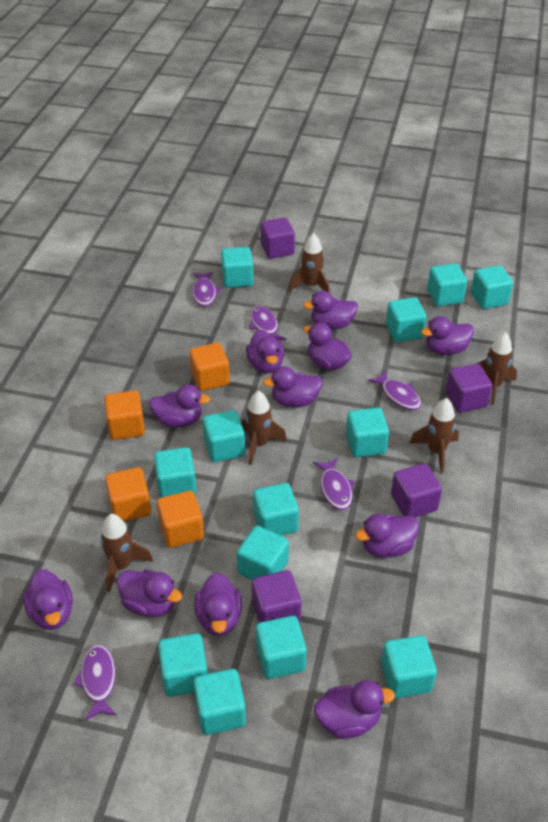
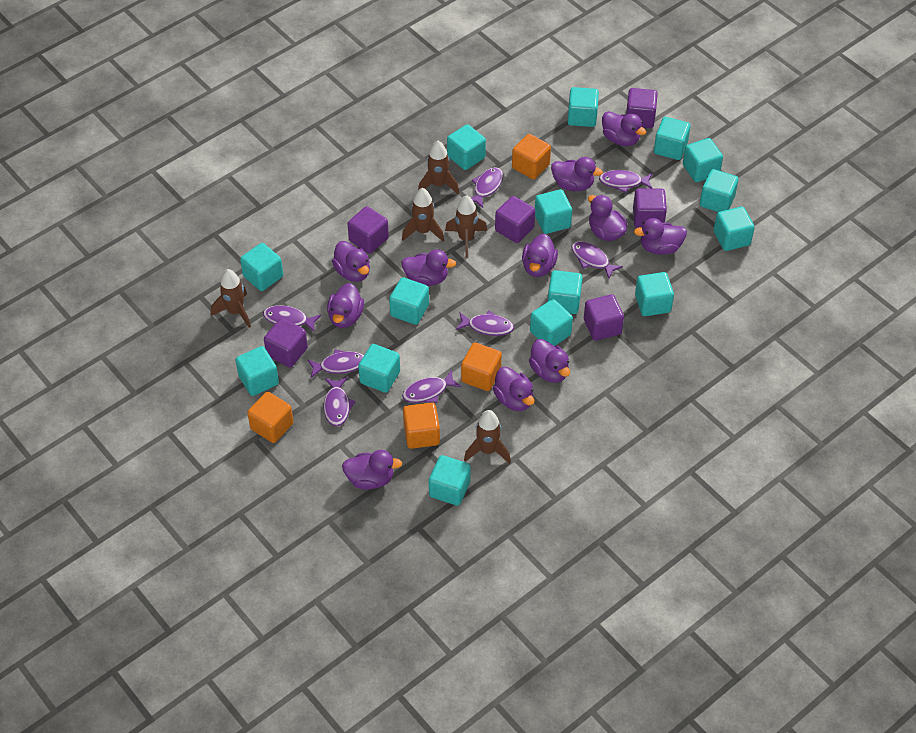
purple cube: 4 -> 6
purple fish: 5 -> 8
turquoise cube: 13 -> 15

